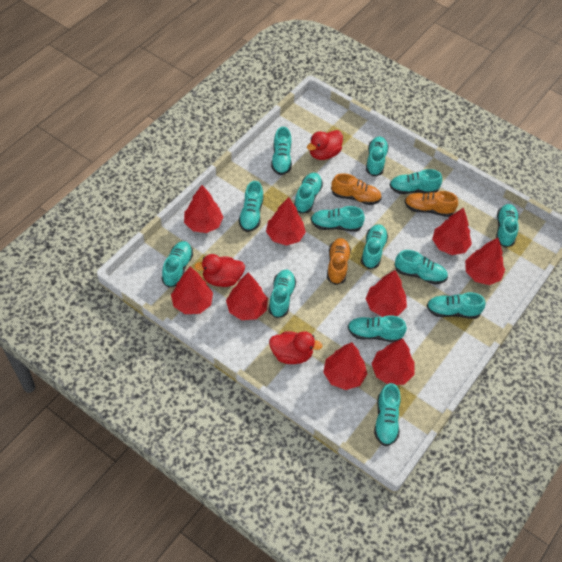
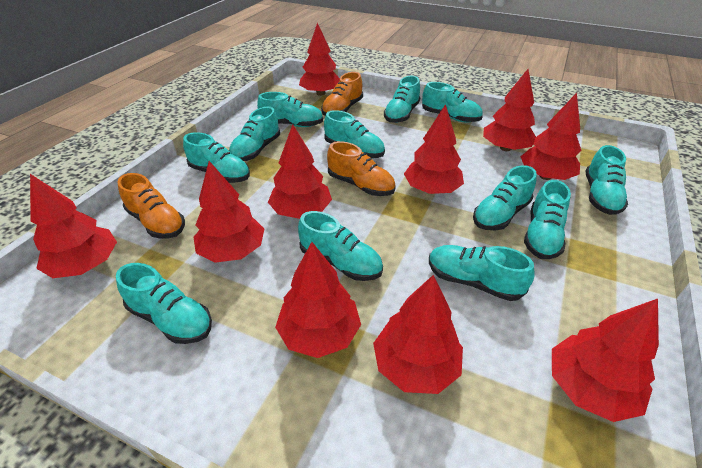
red duck: 3 -> 0
red tree: 9 -> 10
turquoise shoe: 14 -> 12

